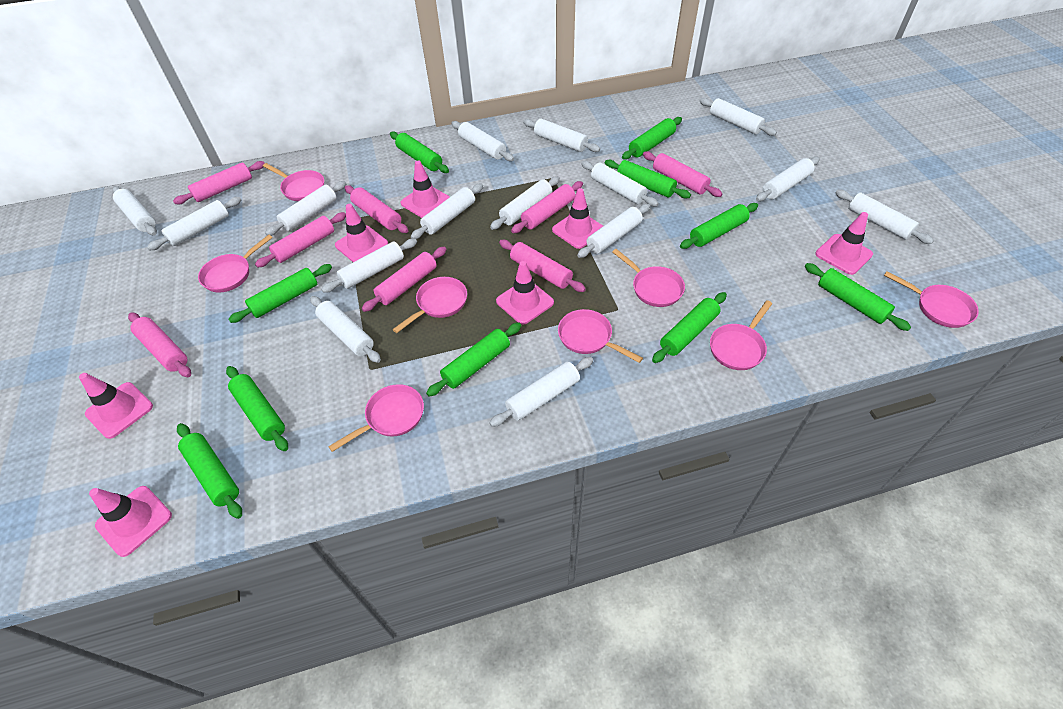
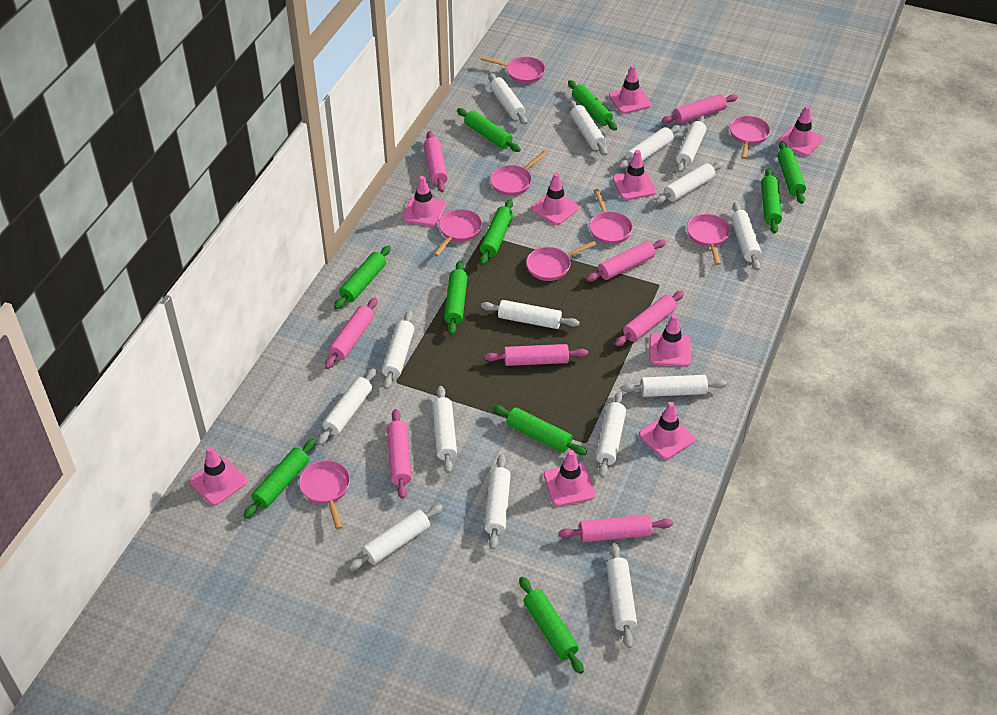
pink traffic cone: 7 -> 9

